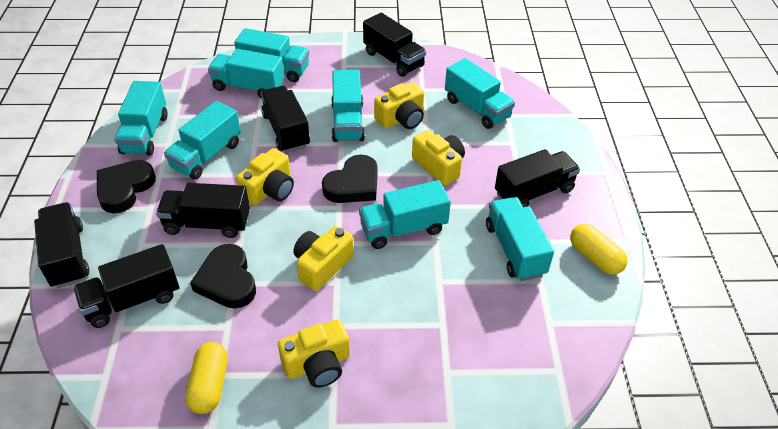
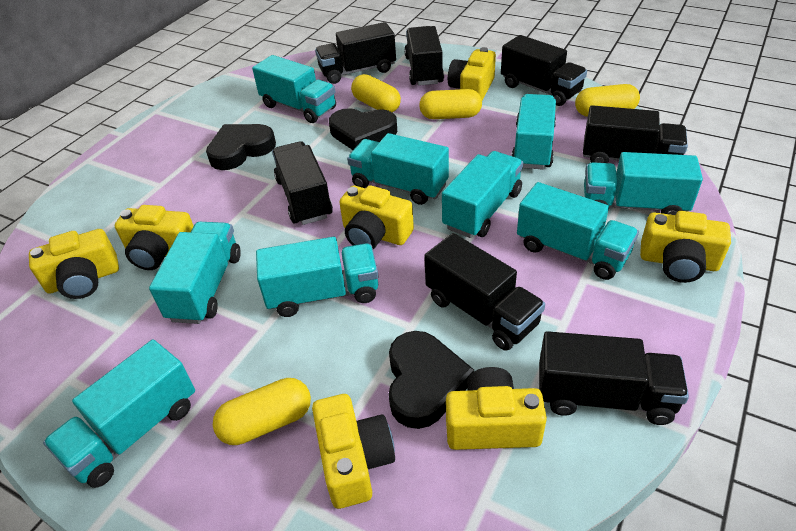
black truck: 6 -> 7
turquoise truck: 8 -> 9
yellow camera: 5 -> 7
yellow capsule: 2 -> 4

